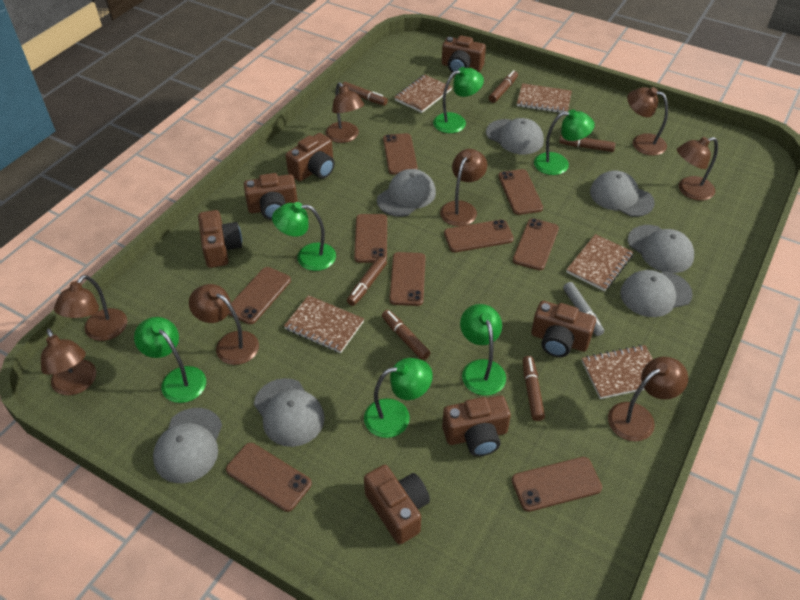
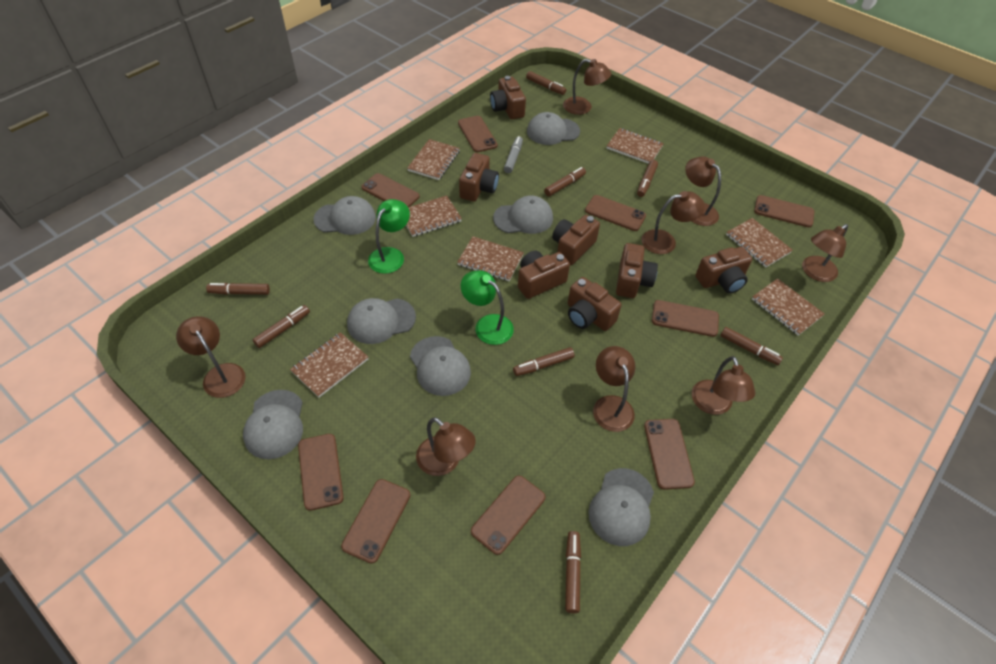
brown marker: 6 -> 8
brown notebook: 5 -> 7
green lamp: 6 -> 2

